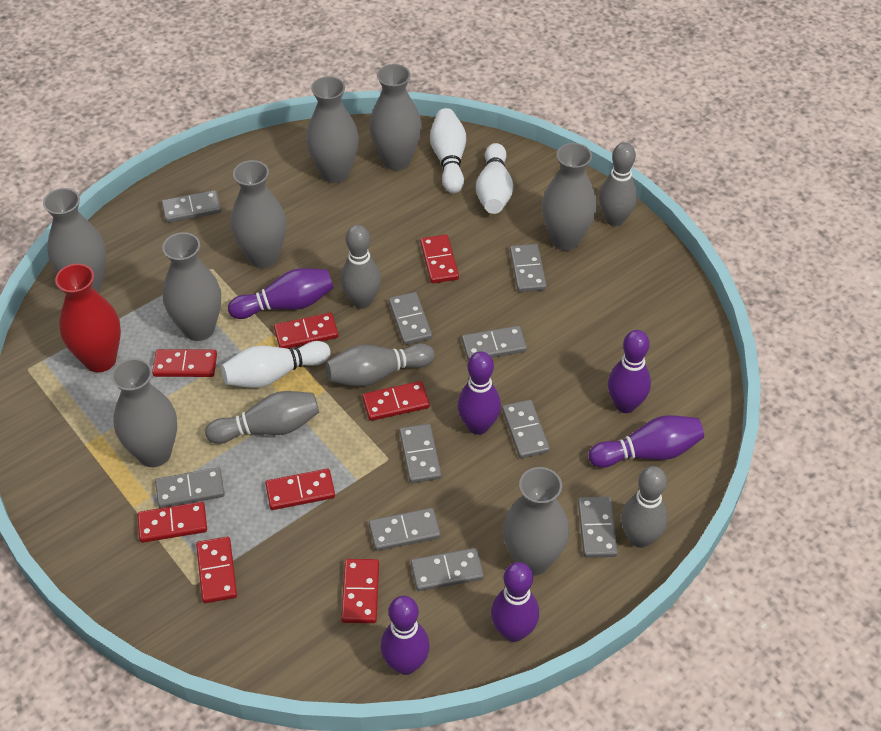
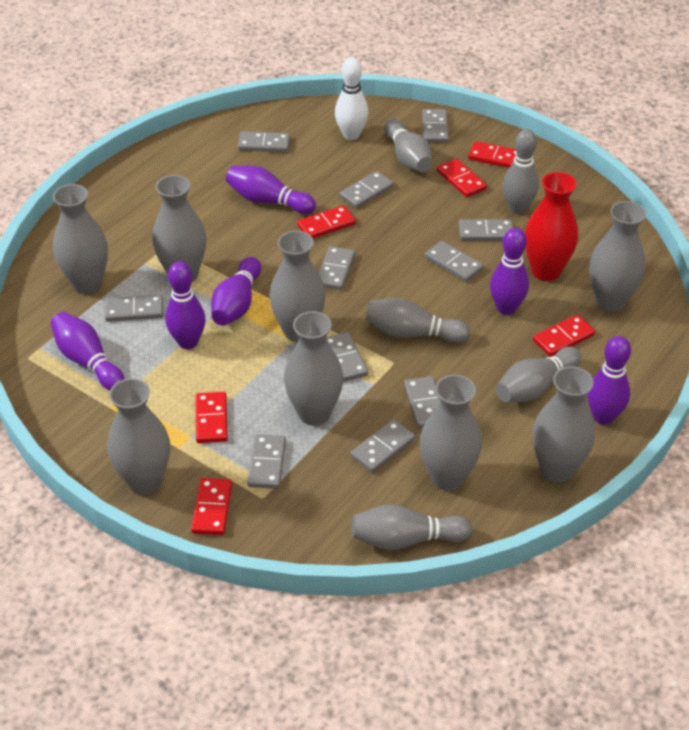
grey domino: 10 -> 11
red domino: 8 -> 6
white bowling pin: 3 -> 1

